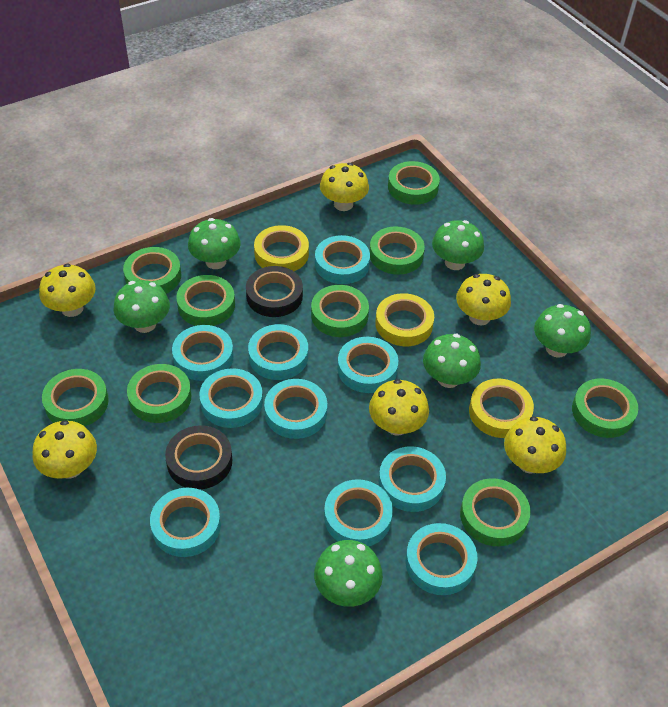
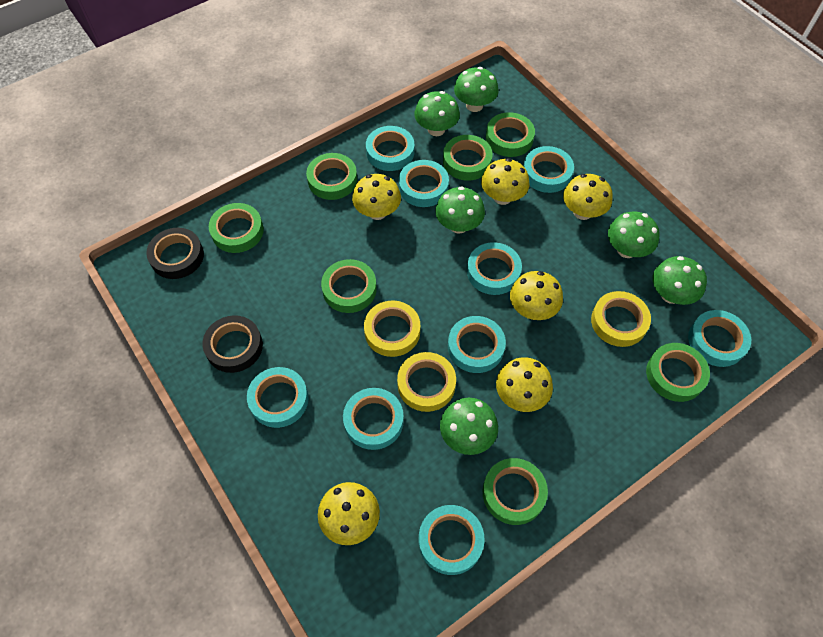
green tape: 9 -> 7
turquoise tape: 10 -> 9

